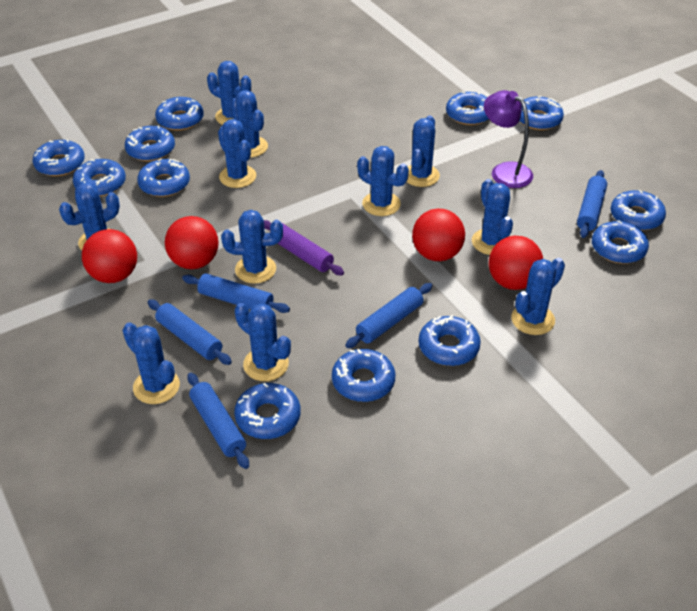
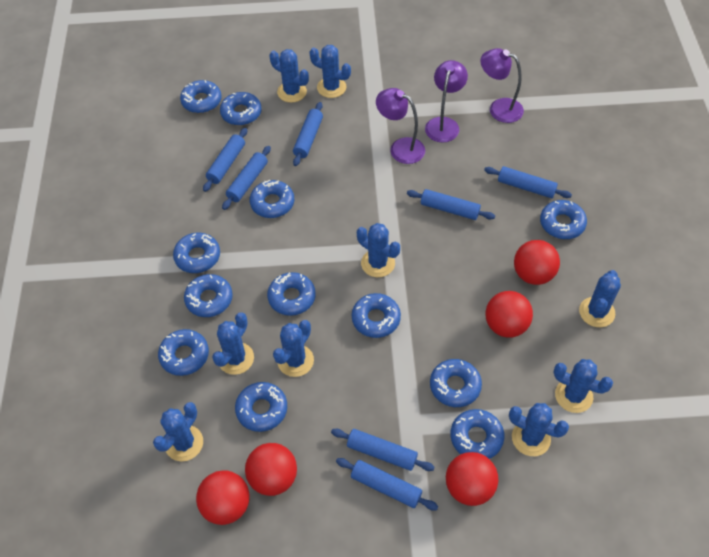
blue cactus: 11 -> 9
blue rolling pin: 5 -> 7
purple lamp: 1 -> 3
purple rolling pin: 1 -> 0
red ball: 4 -> 5

